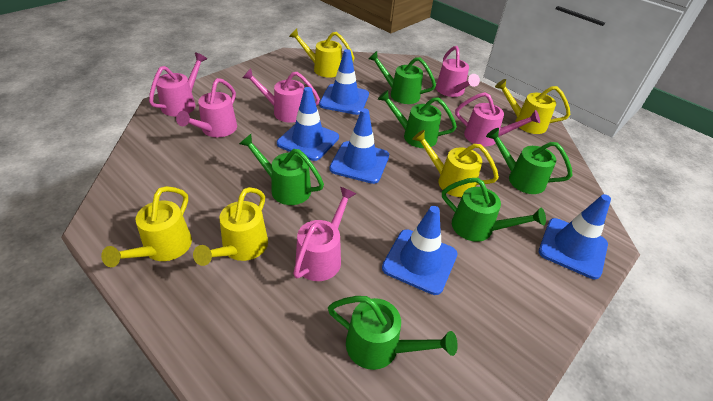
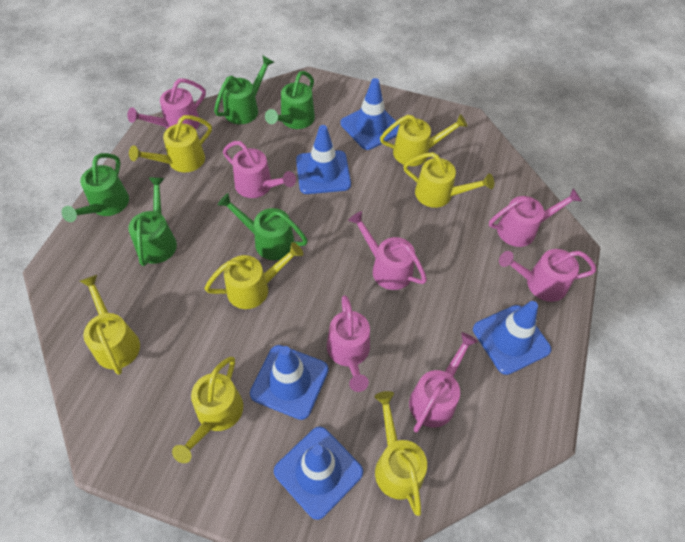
green watering can: 6 -> 5
pink watering can: 6 -> 7
yellow watering can: 5 -> 7

